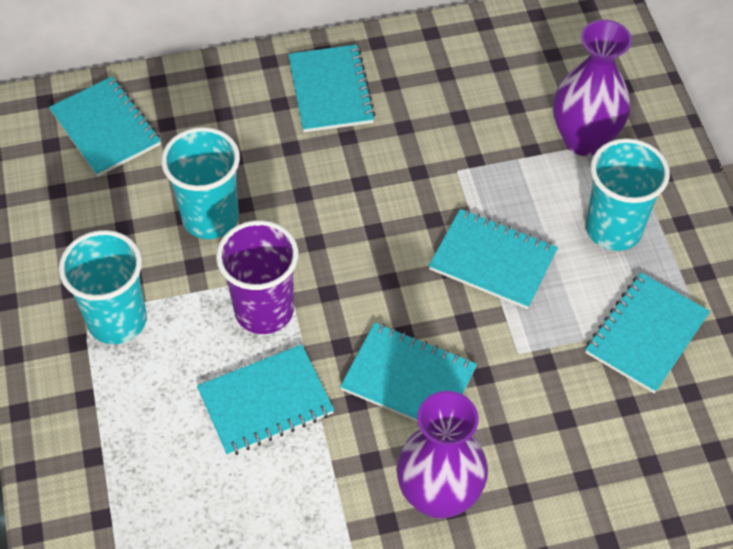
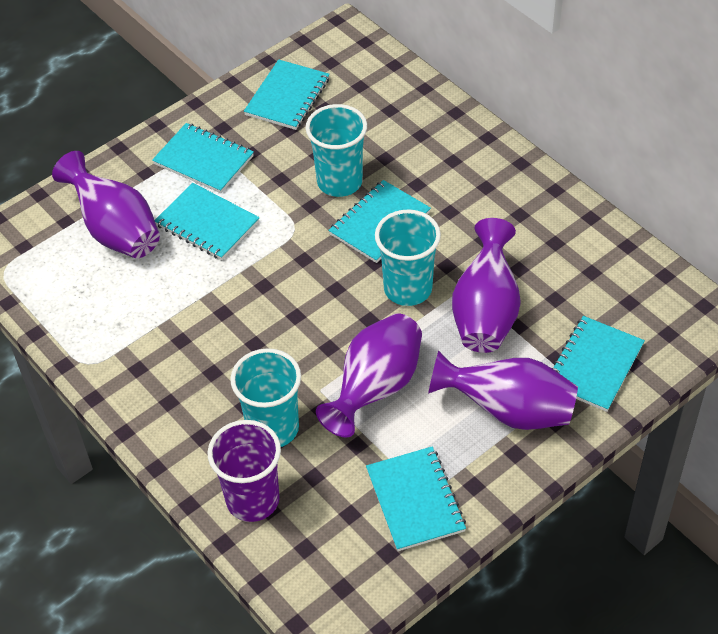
purple vase: 2 -> 4

